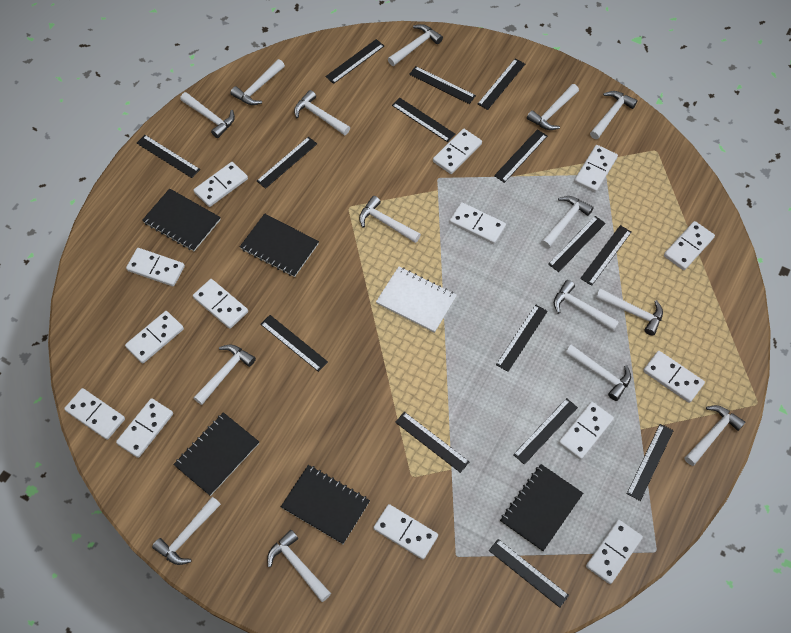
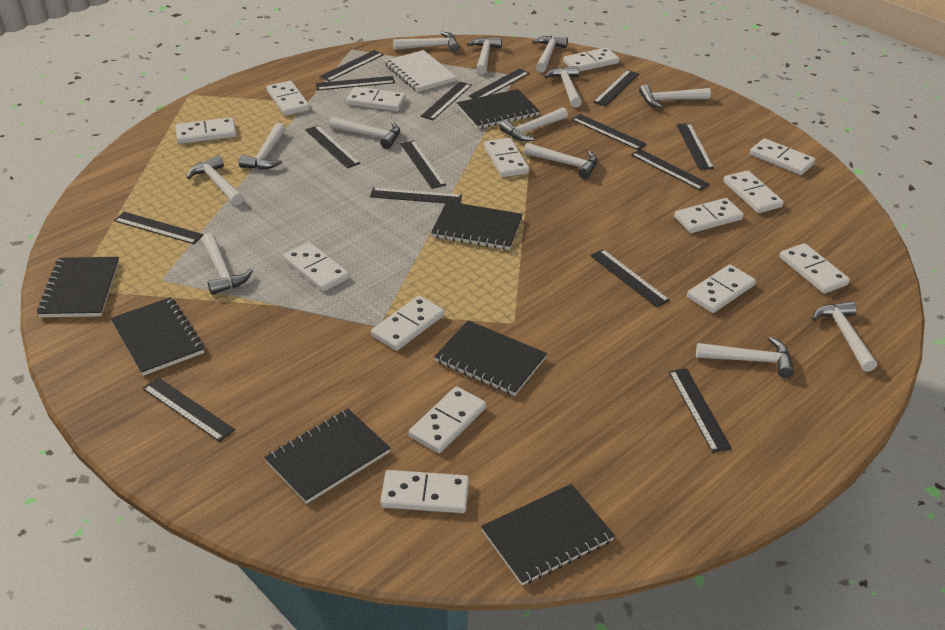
black notebook: 5 -> 7
white hammer: 15 -> 13

